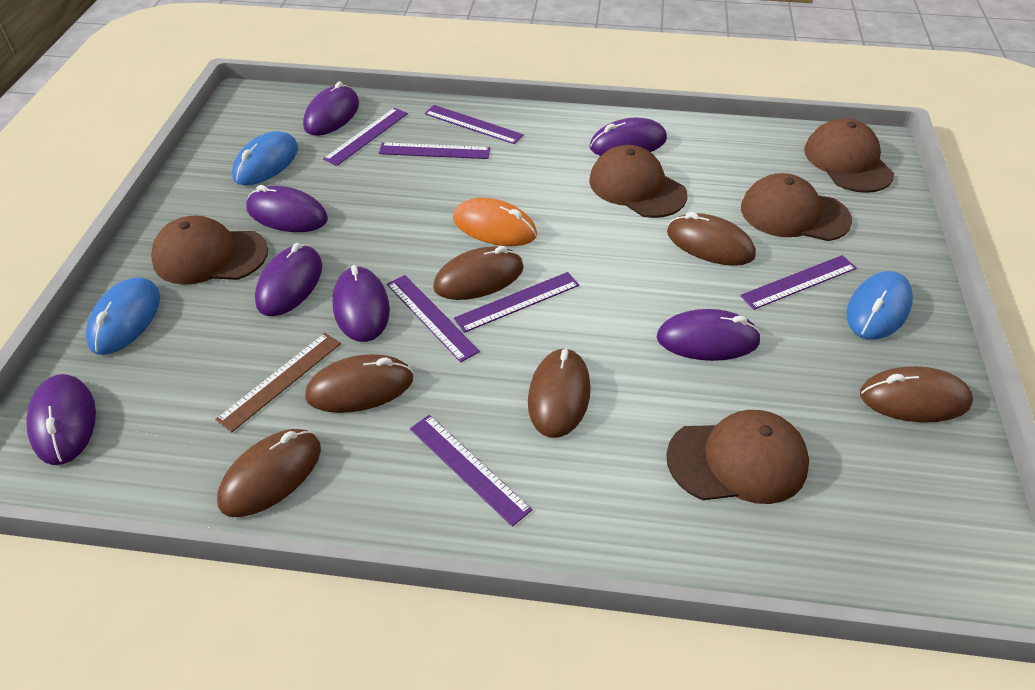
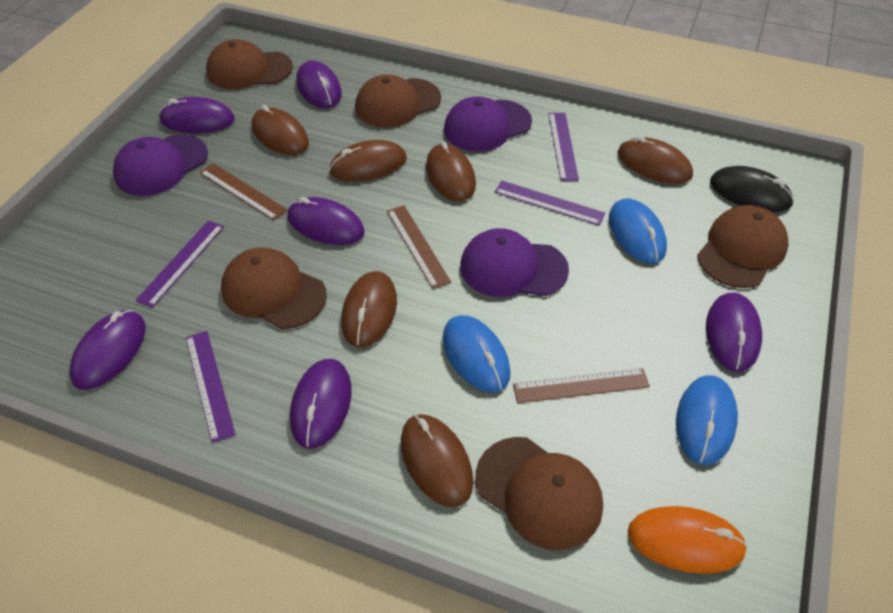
black mouse: 0 -> 1
brown ruler: 1 -> 3
purple cap: 0 -> 3
purple mouse: 7 -> 6
purple ruler: 7 -> 4

